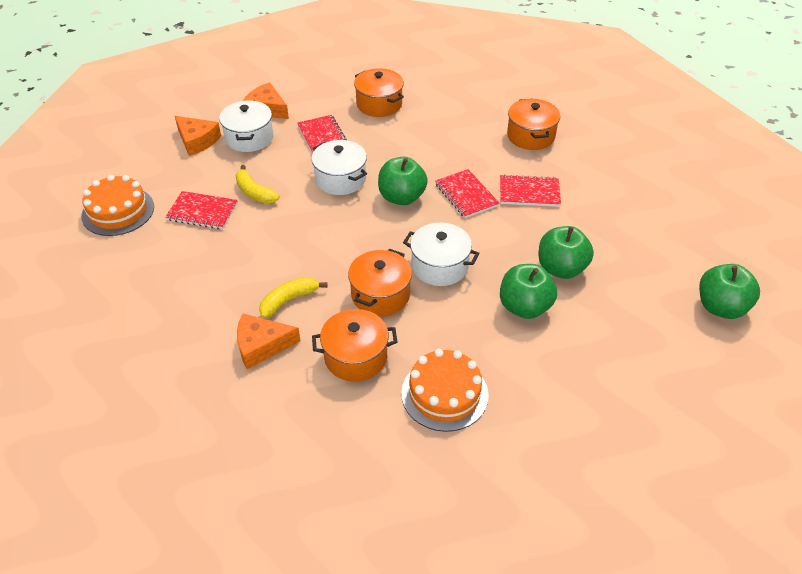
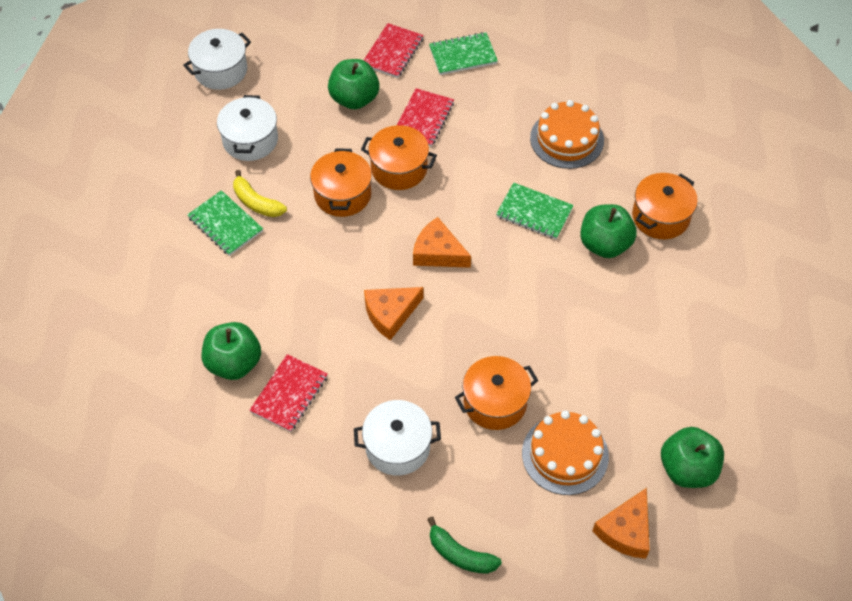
green banana: 0 -> 1
green notebook: 0 -> 3
red notebook: 4 -> 3
yellow banana: 2 -> 1

